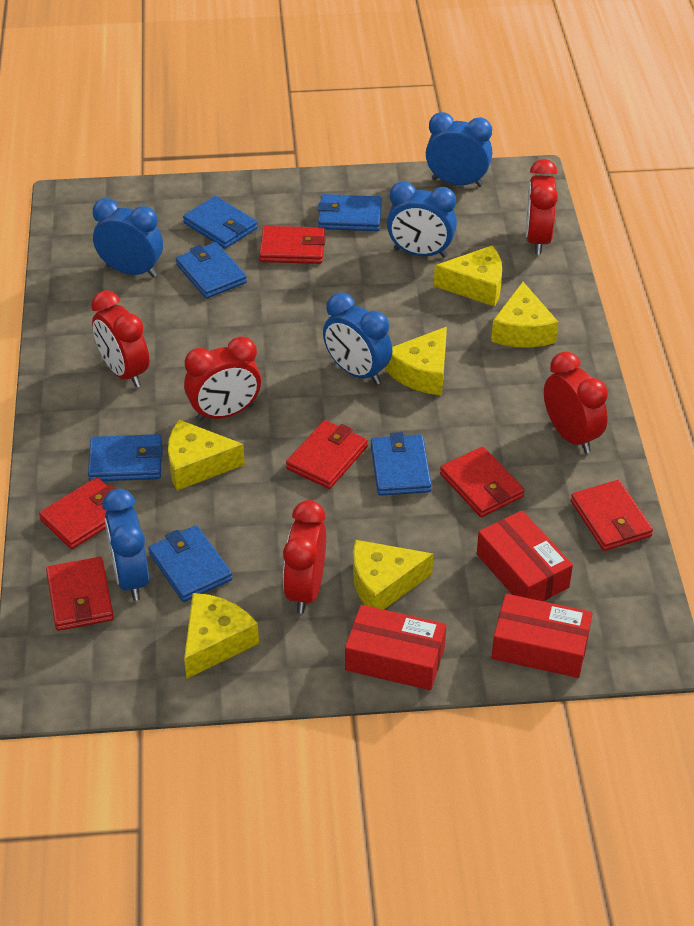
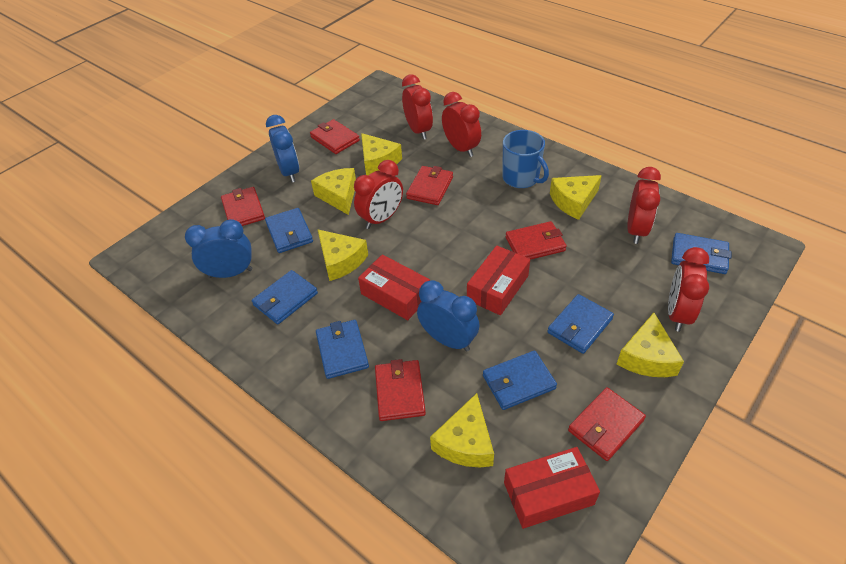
blue clock: 5 -> 3
blue mug: 0 -> 1

